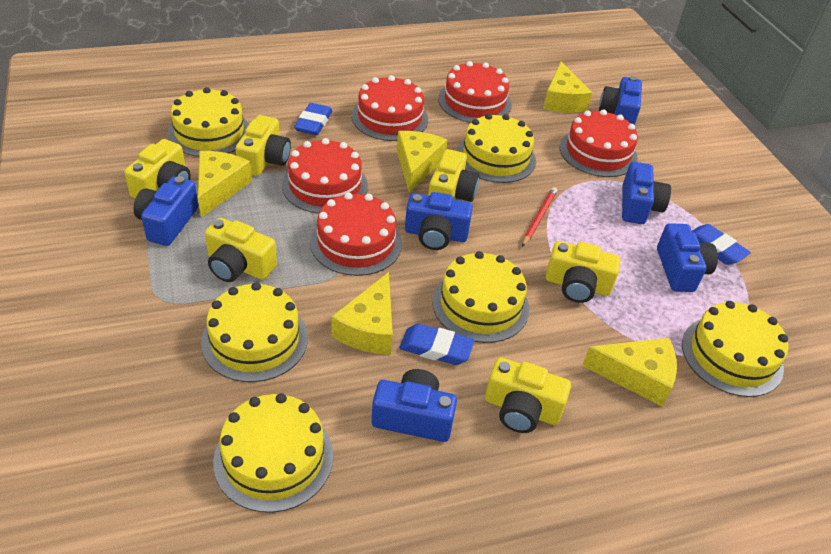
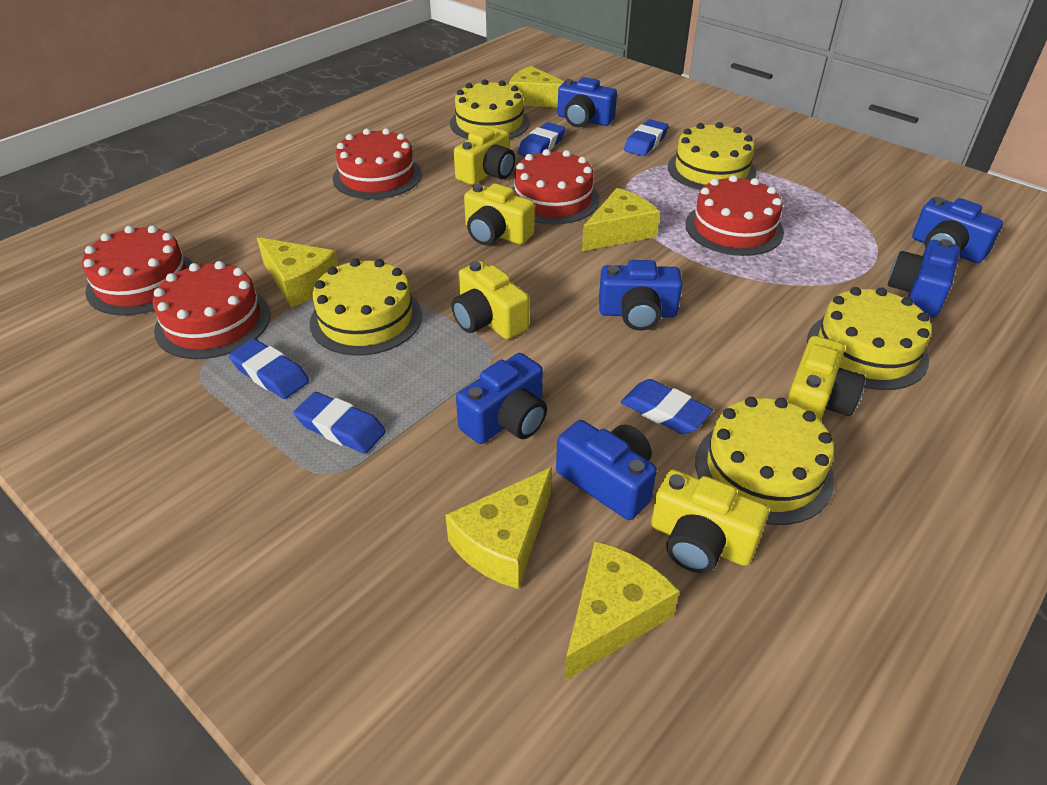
blue eraser: 3 -> 5
red pencil: 1 -> 0
yellow cake: 6 -> 5
yellow camera: 6 -> 5

